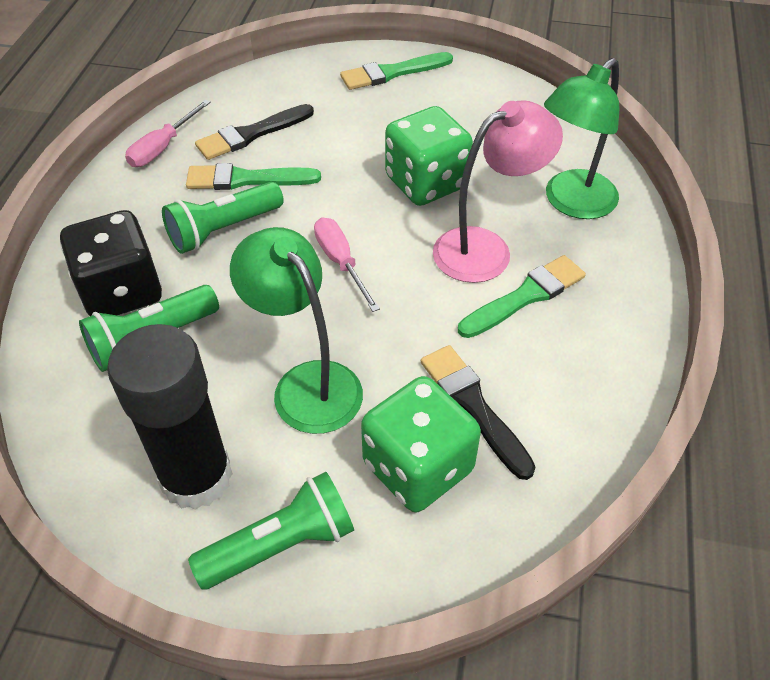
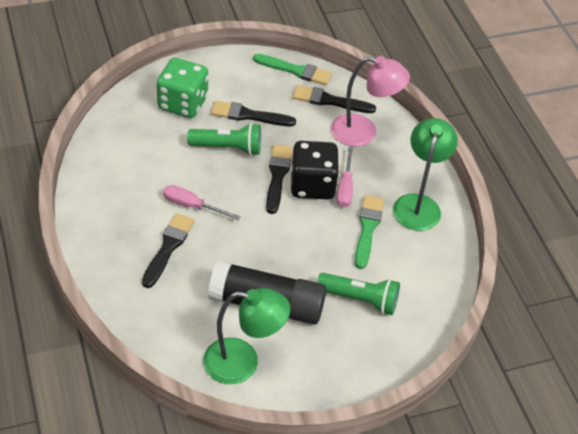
black brush: 2 -> 4
green brush: 3 -> 2
green dice: 2 -> 1
green flashlight: 3 -> 2

